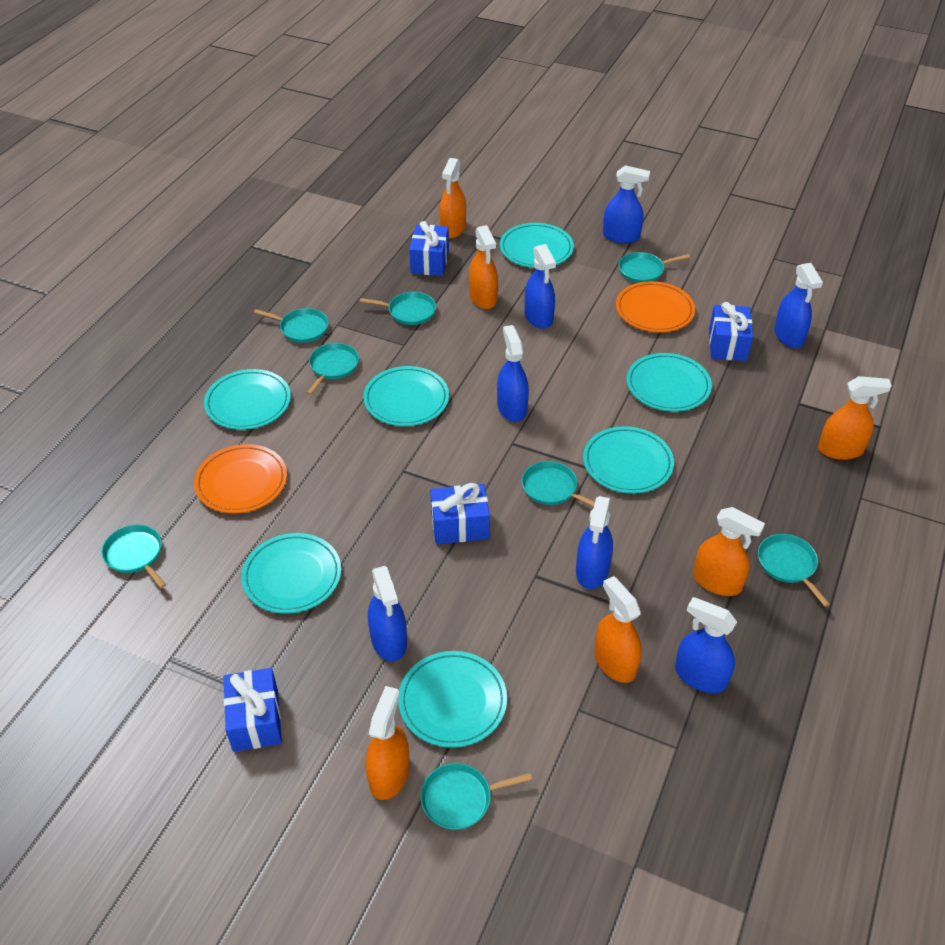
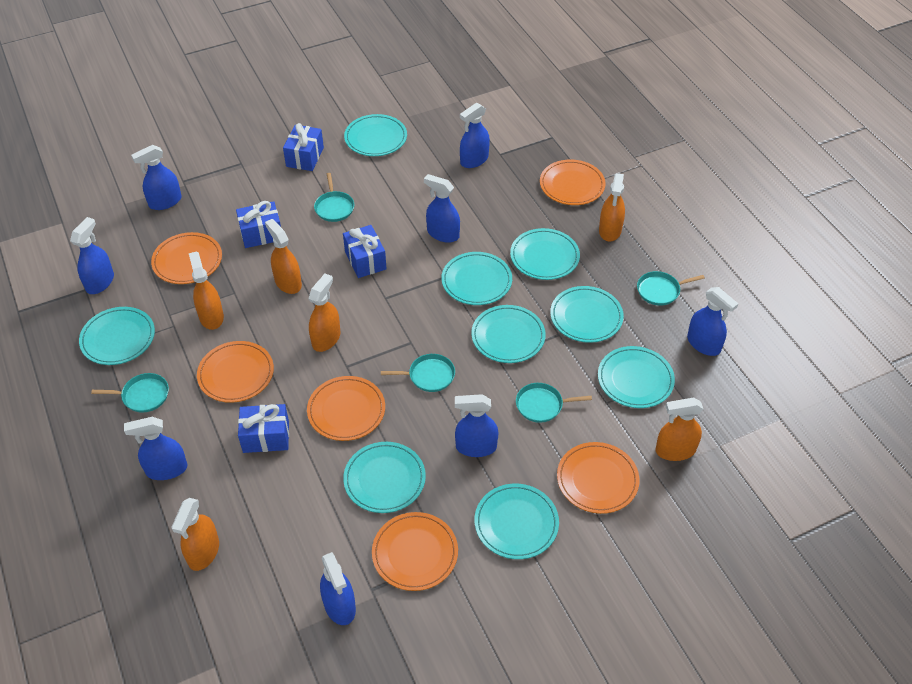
blue spray bottle: 7 -> 8
orange plate: 2 -> 6
turquoise pan: 8 -> 5
turquoise plate: 7 -> 9

